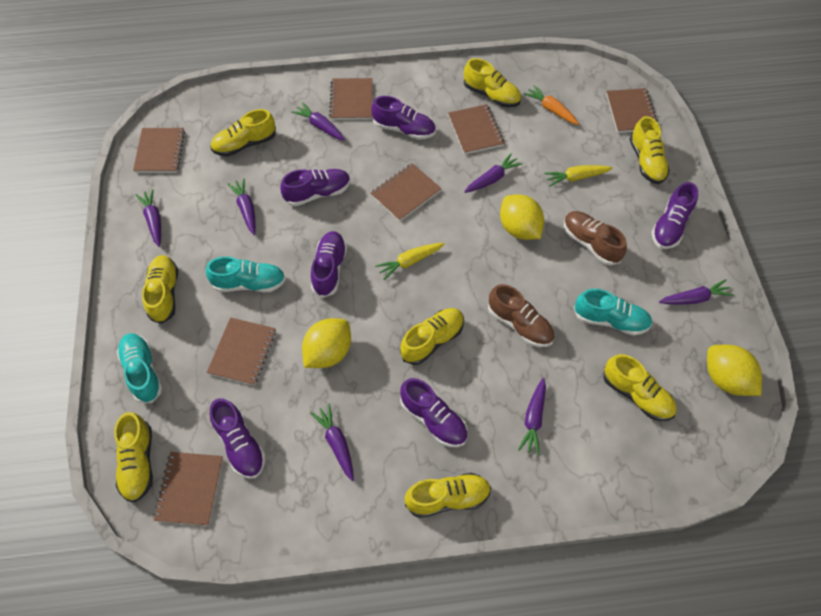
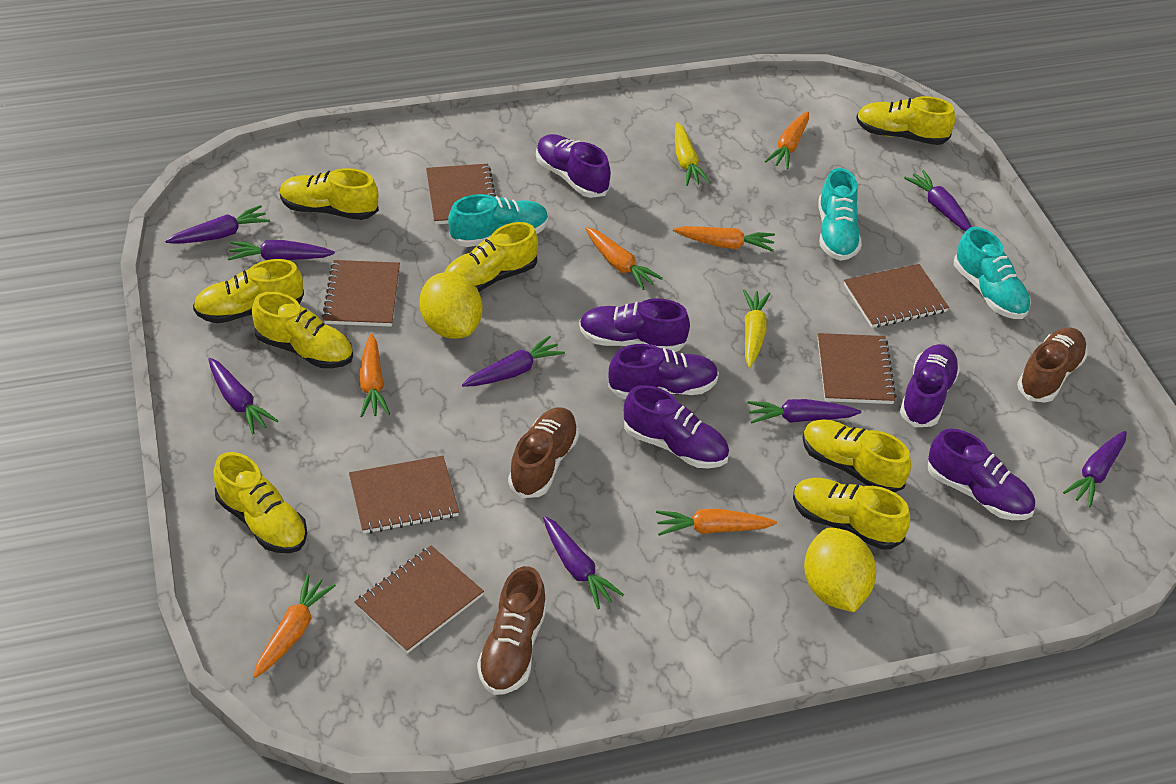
brown notebook: 7 -> 6
brown shoe: 2 -> 3
orange carrot: 1 -> 6
purple carrot: 7 -> 8
yellow lemon: 3 -> 2

